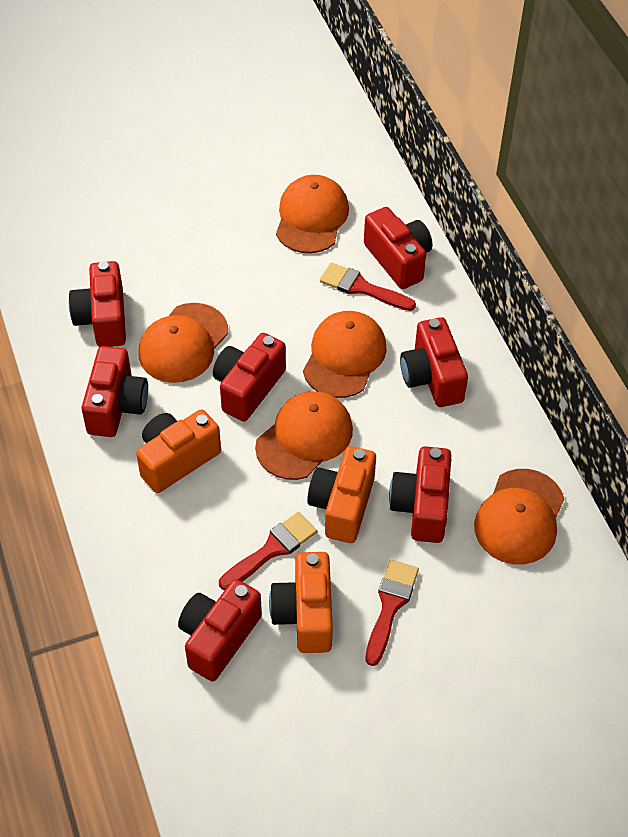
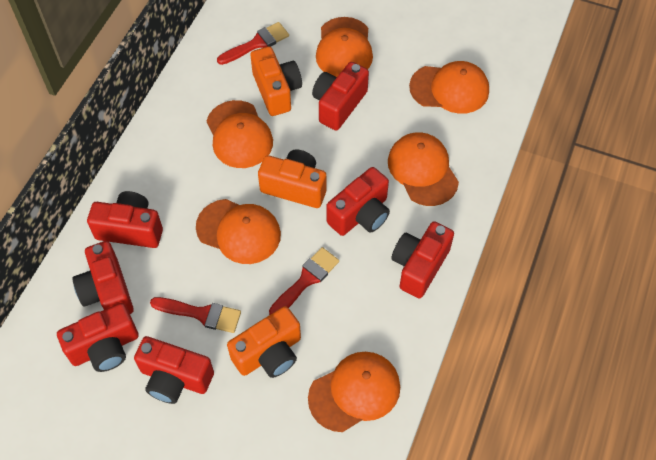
orange cap: 5 -> 6

